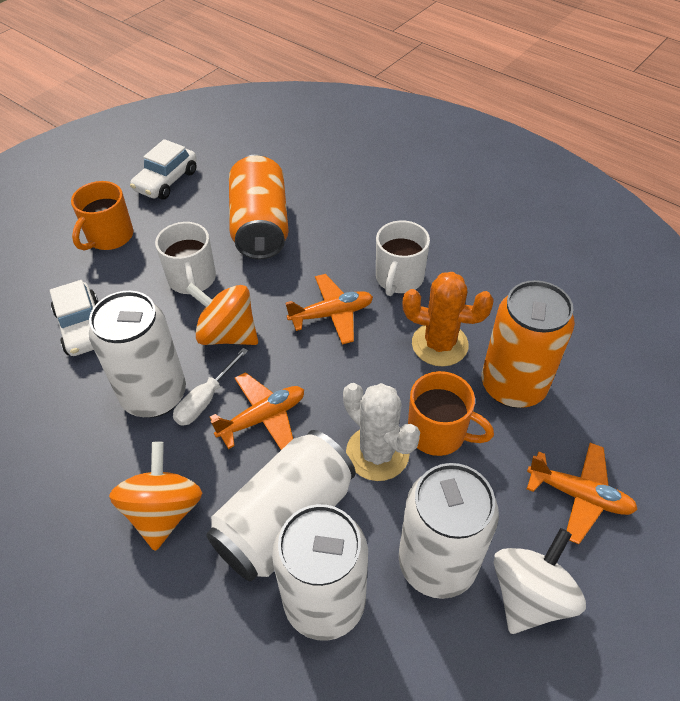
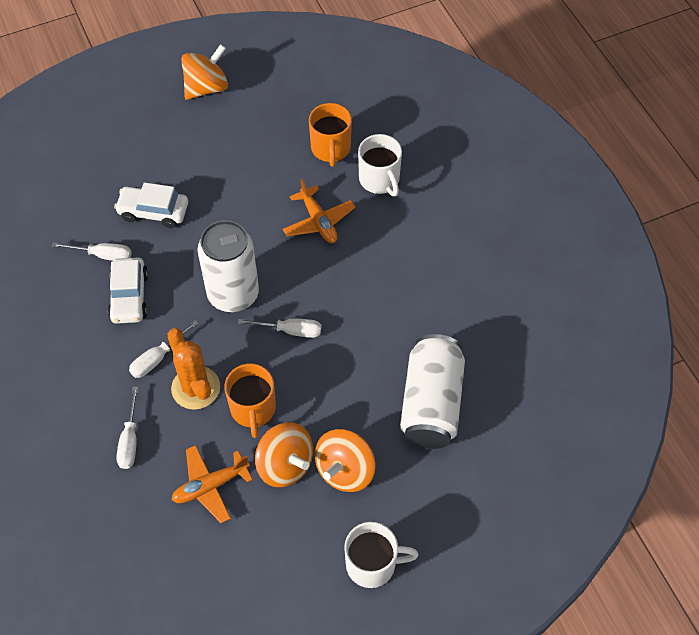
orange can: 2 -> 0
orange plane: 3 -> 2
orange spinning top: 2 -> 3
white cactus: 1 -> 0
white can: 4 -> 2
white screwdriver: 1 -> 4
white spinning top: 1 -> 0

